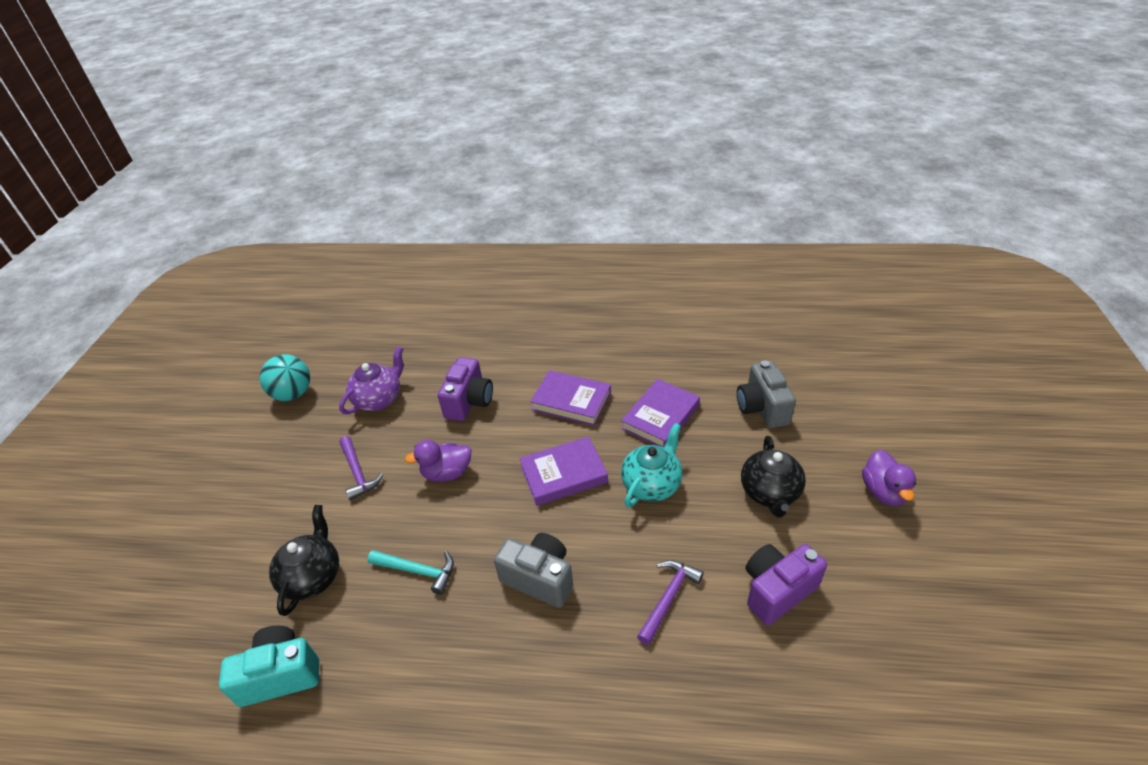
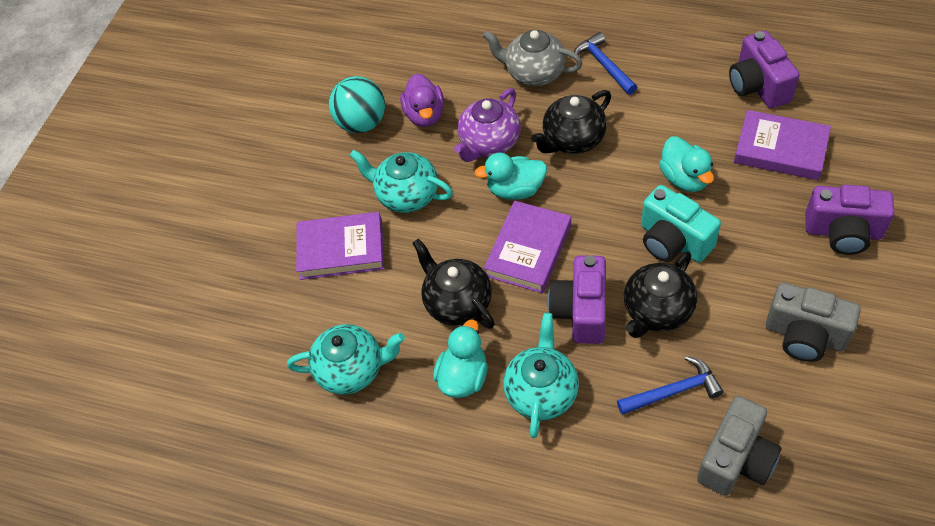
black teapot: 2 -> 3
blue hammer: 0 -> 2
grey teapot: 0 -> 1
purple camera: 2 -> 3
purple duck: 2 -> 1
purple hammer: 2 -> 0
turquoise duck: 0 -> 3
turquoise hammer: 1 -> 0
turquoise teapot: 1 -> 3

